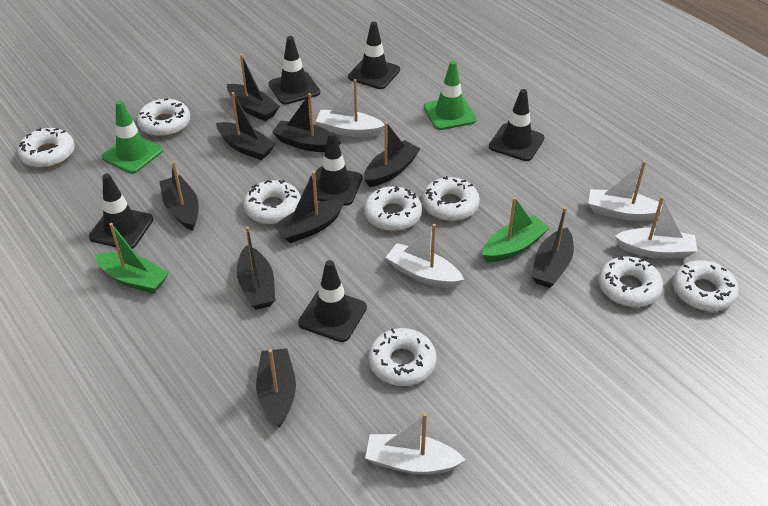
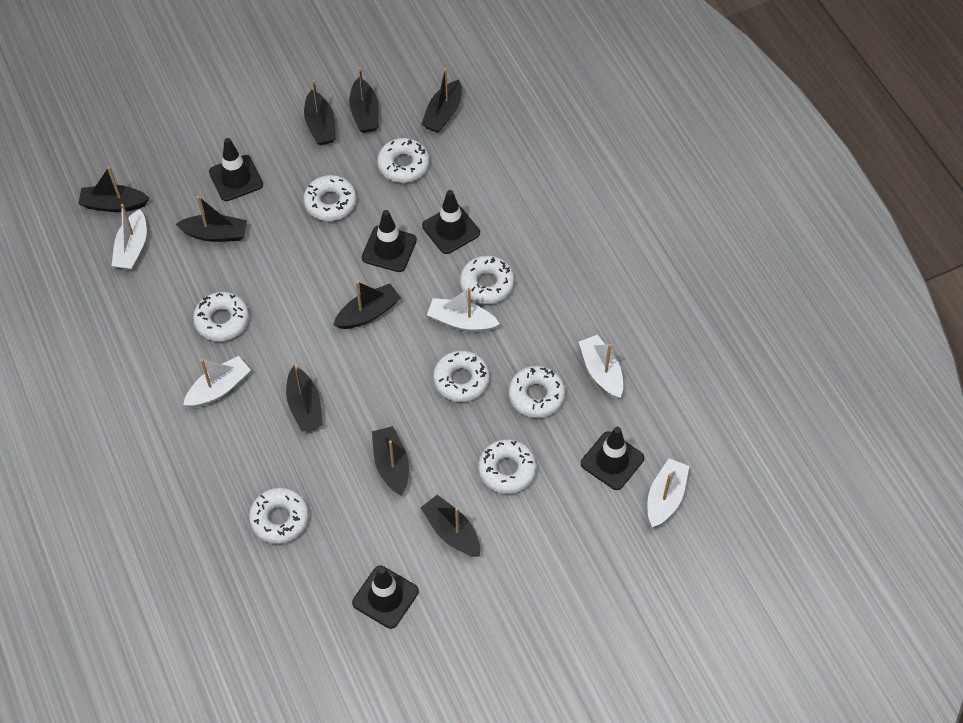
black traffic cone: 6 -> 5
green boat: 2 -> 0
green traffic cone: 2 -> 0

